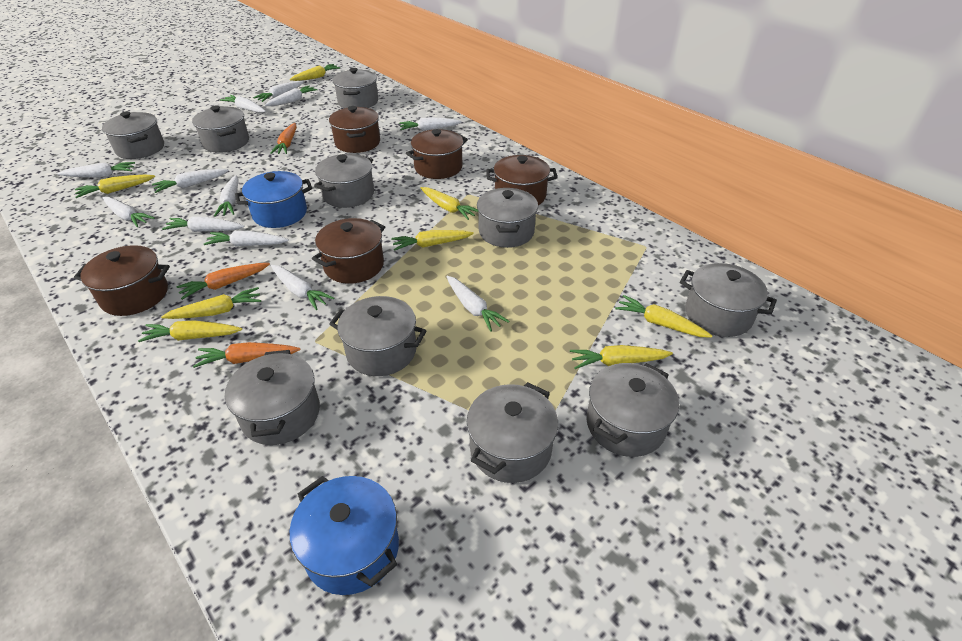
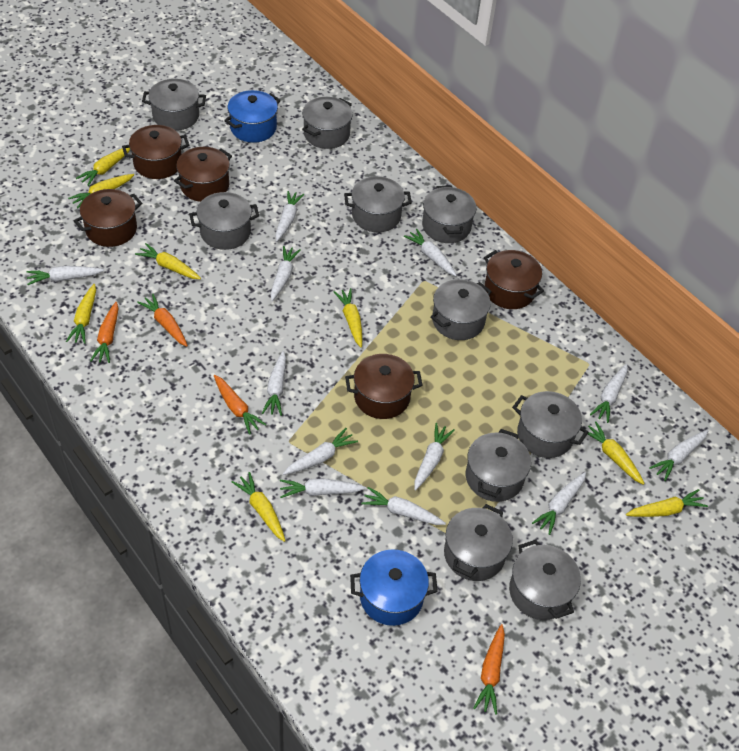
orange carrot: 3 -> 4

